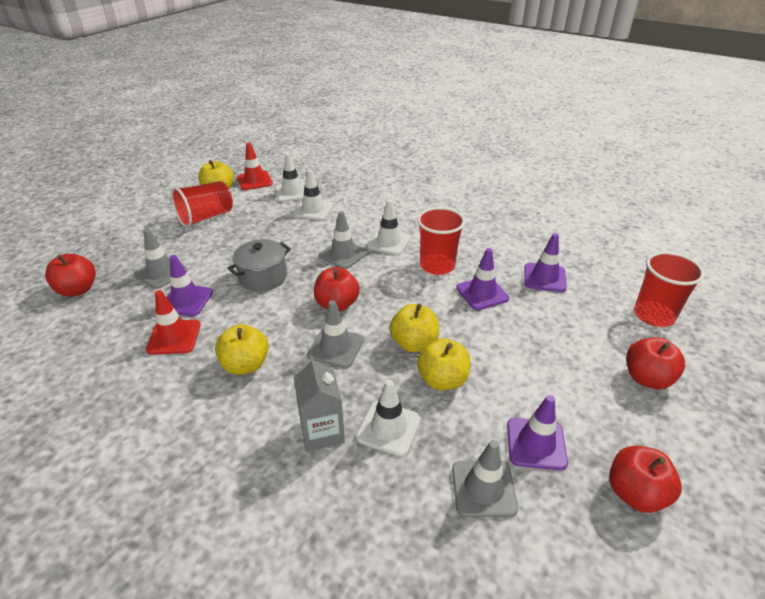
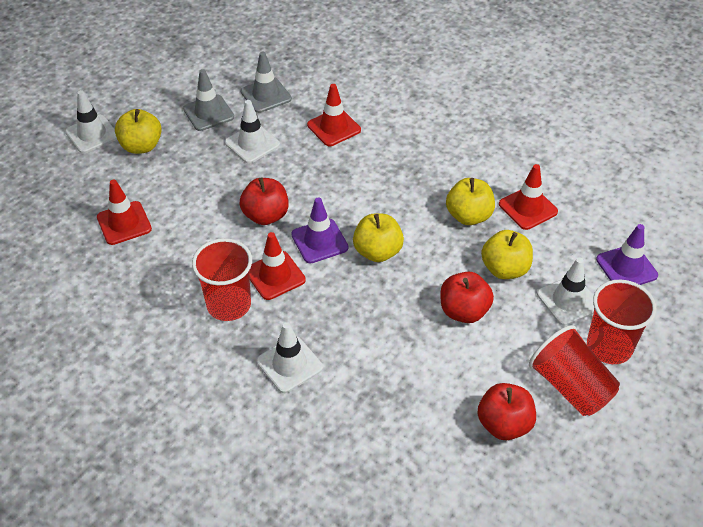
grey carton: 1 -> 0
grey pot: 1 -> 0
grey traffic cone: 4 -> 2
purple traffic cone: 4 -> 2
red apple: 4 -> 3
red traffic cone: 2 -> 4

